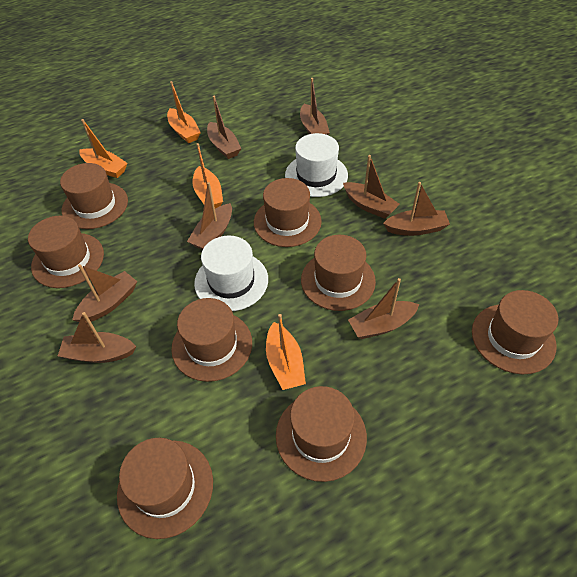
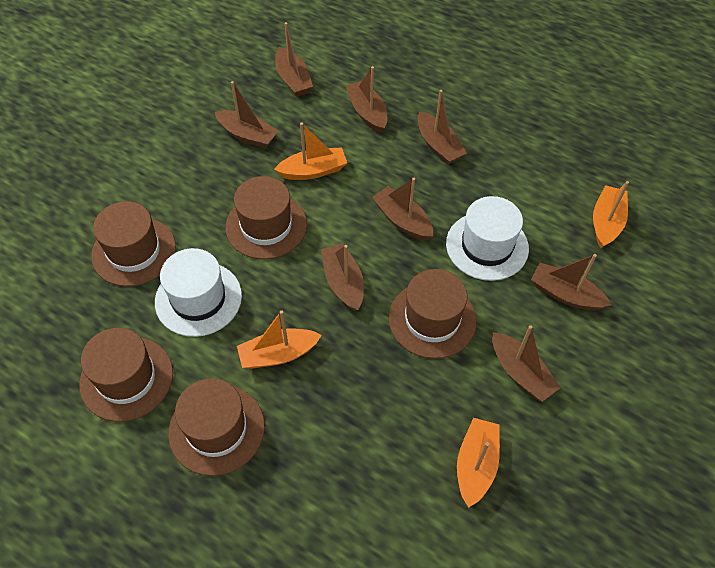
brown hat: 8 -> 5

